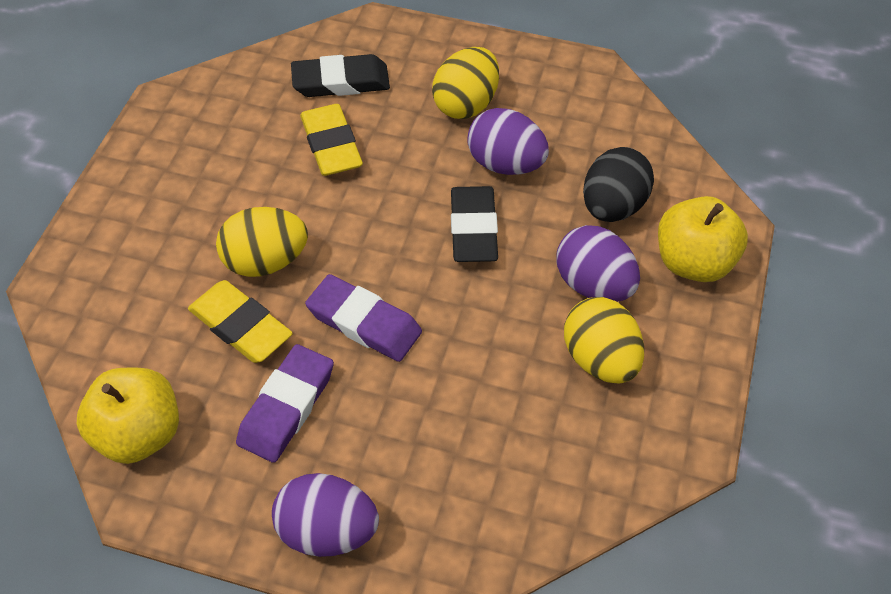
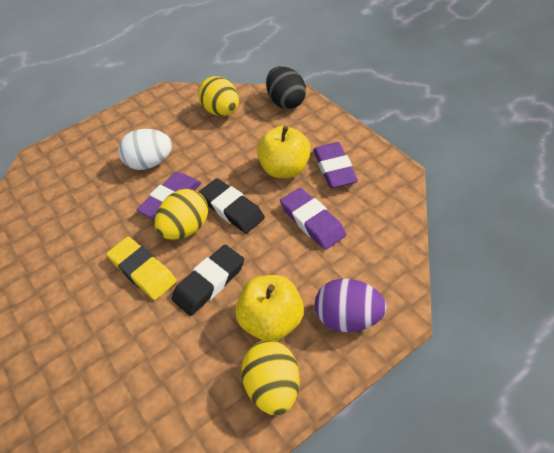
purple egg: 3 -> 1
purple eraser: 2 -> 3
white egg: 0 -> 1
yellow eraser: 2 -> 1

